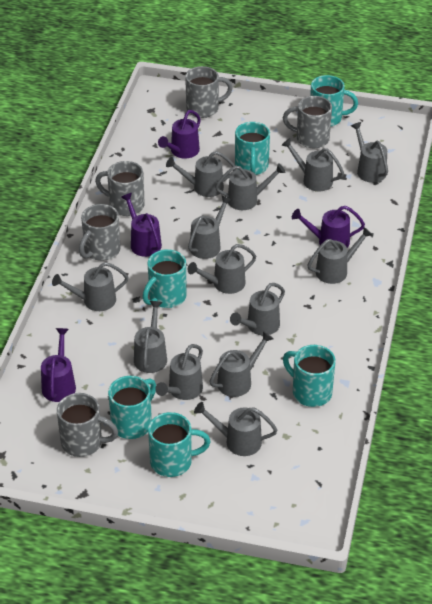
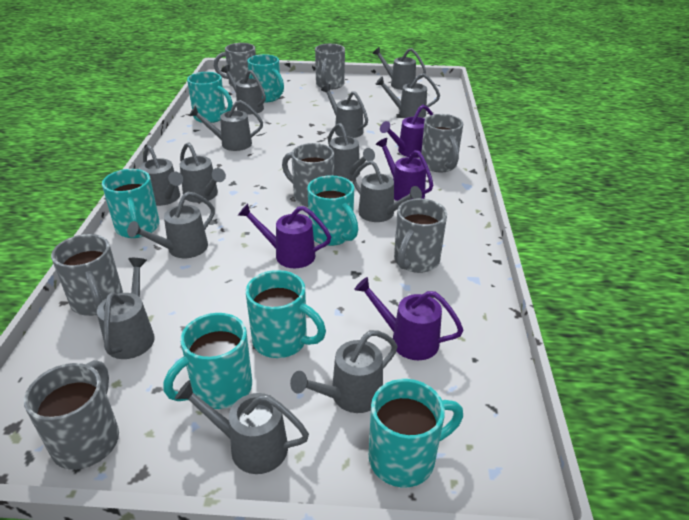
grey mug: 5 -> 7
turquoise mug: 6 -> 7

